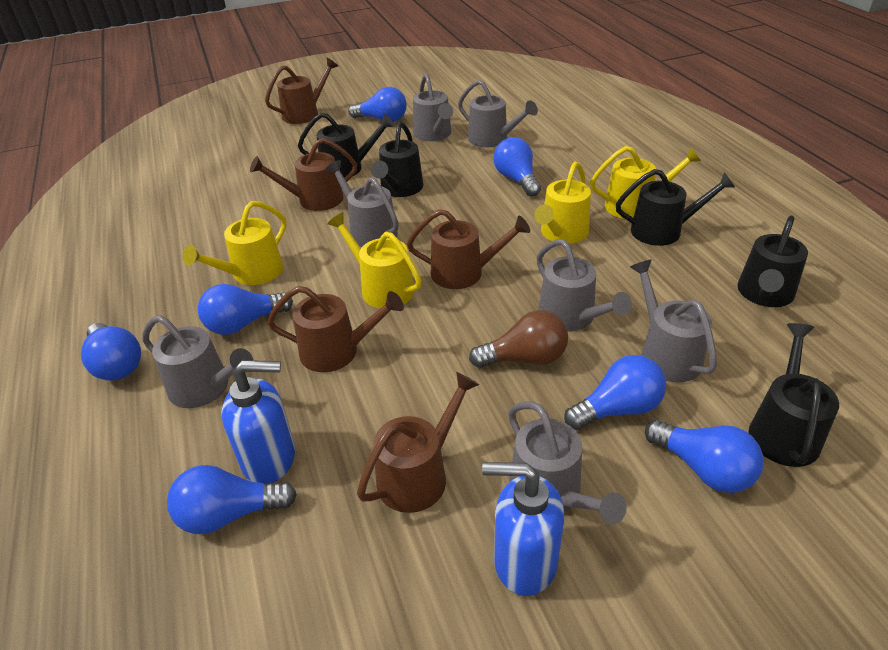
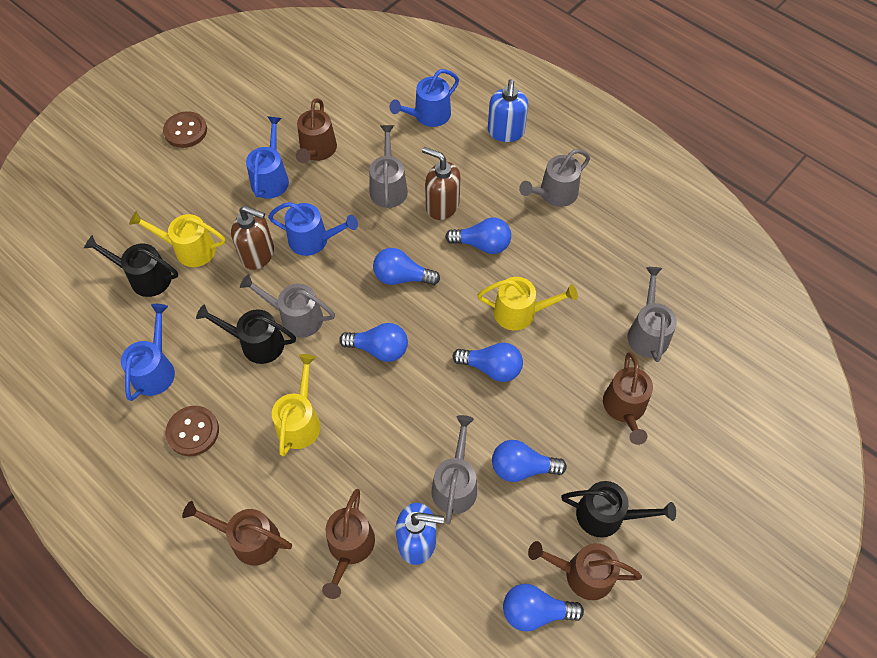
black watering can: 5 -> 3
blue light bulb: 7 -> 6
blue watering can: 0 -> 4
brown button: 0 -> 2
brown light bulb: 1 -> 0
brown soap dispenser: 0 -> 2
grey watering can: 7 -> 5
yellow watering can: 4 -> 3

